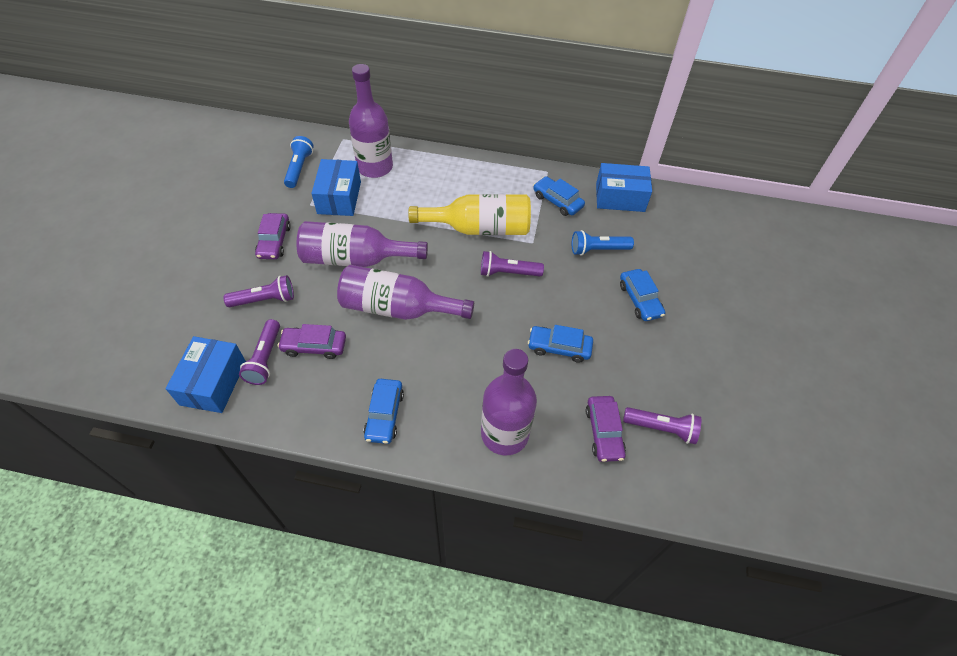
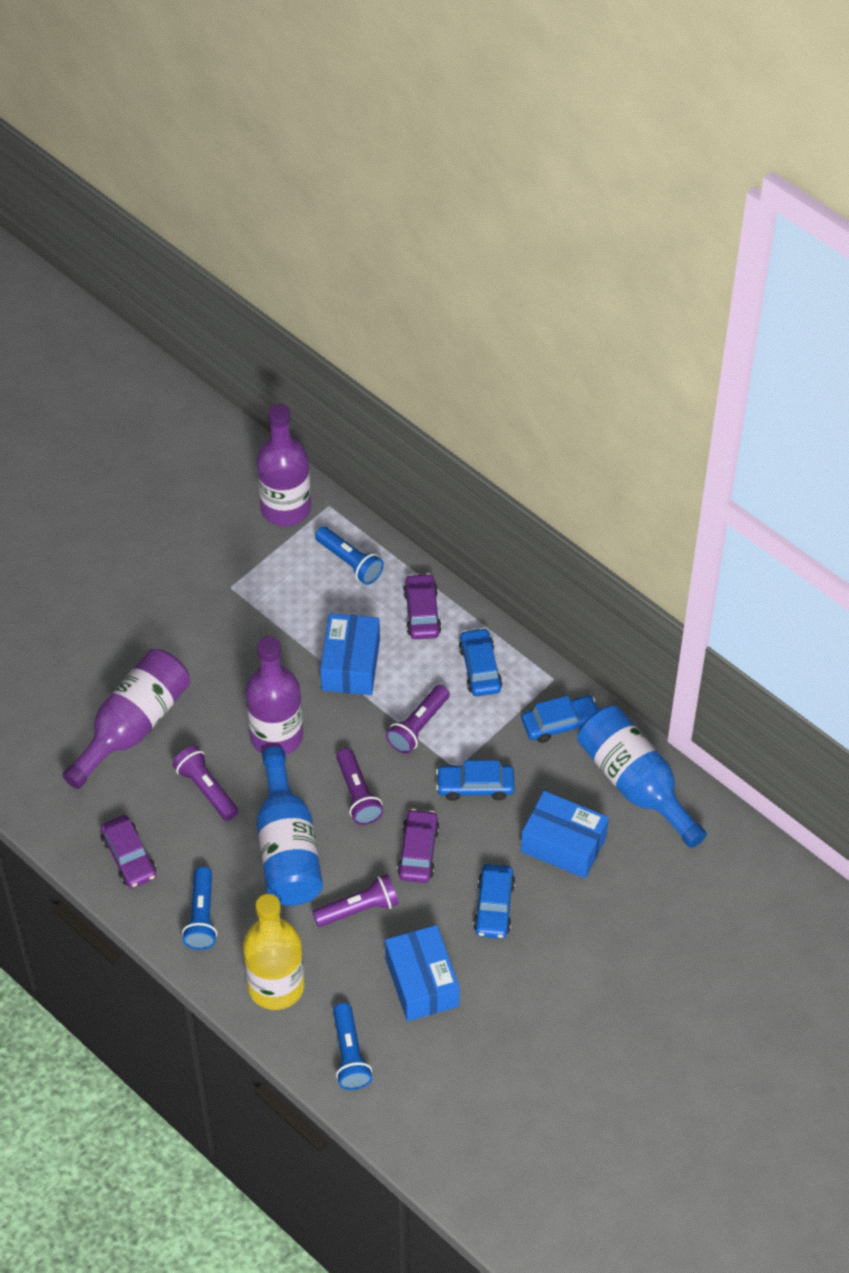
blue bottle: 0 -> 2
blue flashlight: 2 -> 3
purple bottle: 4 -> 3

